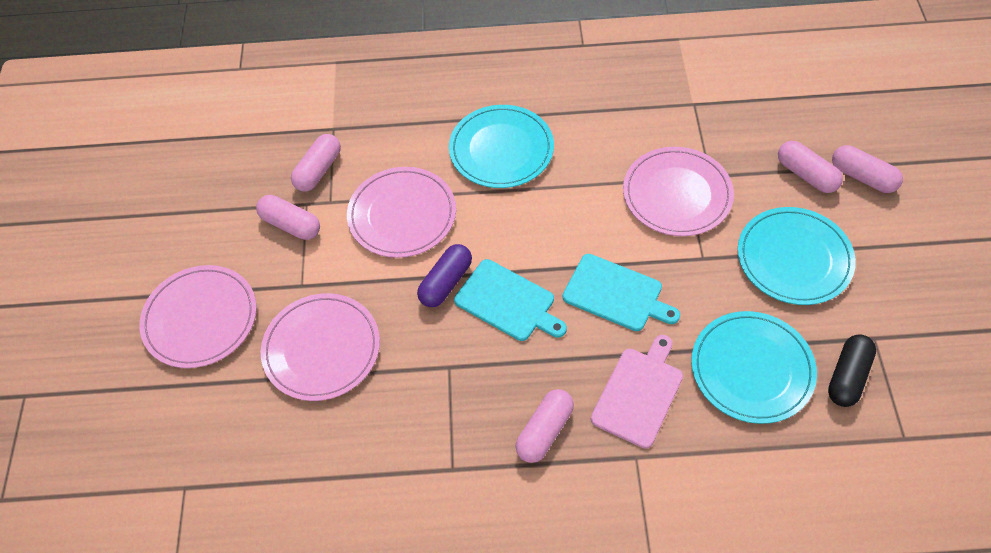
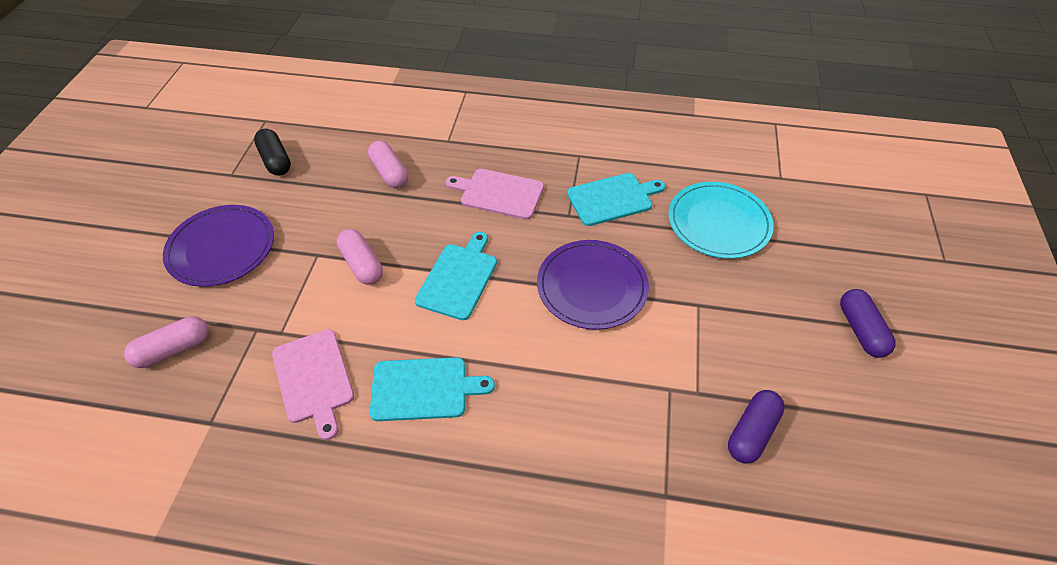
pink capsule: 5 -> 3
pink cutting board: 1 -> 2
pink plate: 4 -> 0
purple capsule: 1 -> 2
purple plate: 0 -> 2
turquoise cutting board: 2 -> 3
turquoise plate: 3 -> 1

